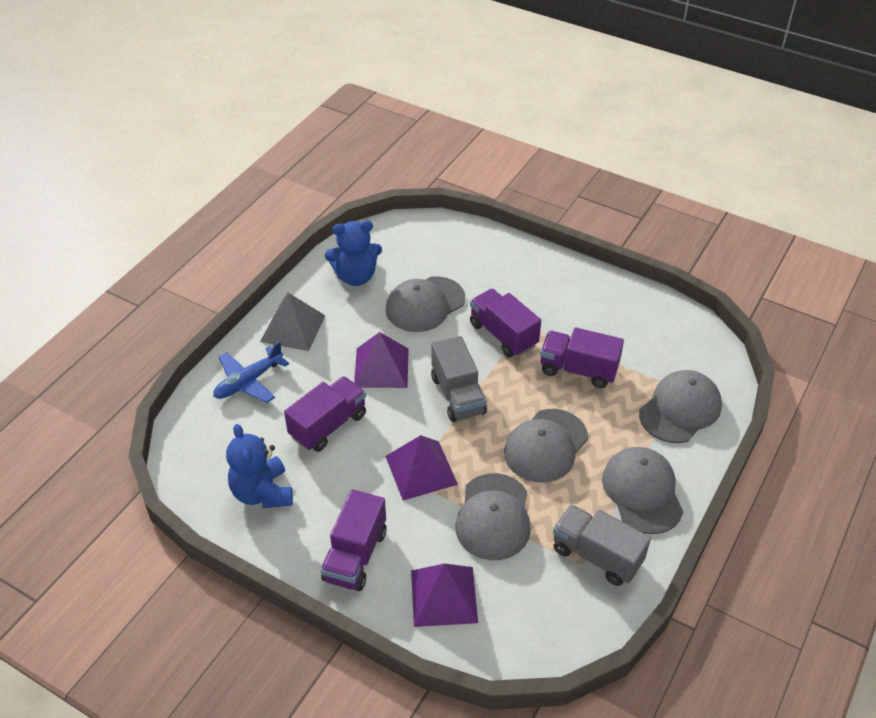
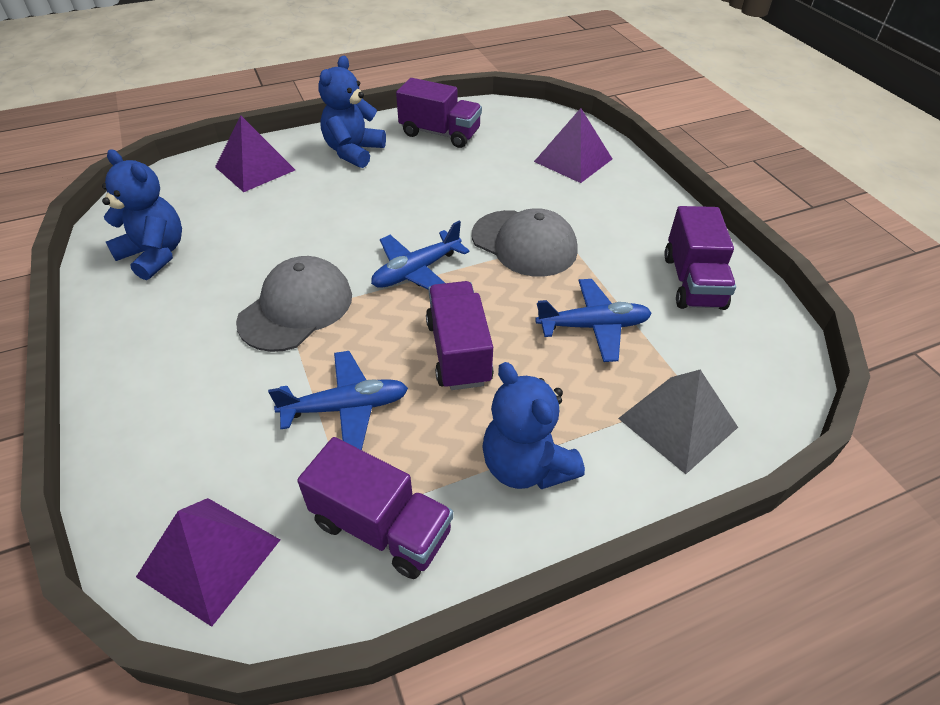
blue plane: 1 -> 3
blue teddy bear: 2 -> 3
grey cap: 5 -> 2
grey truck: 2 -> 0

